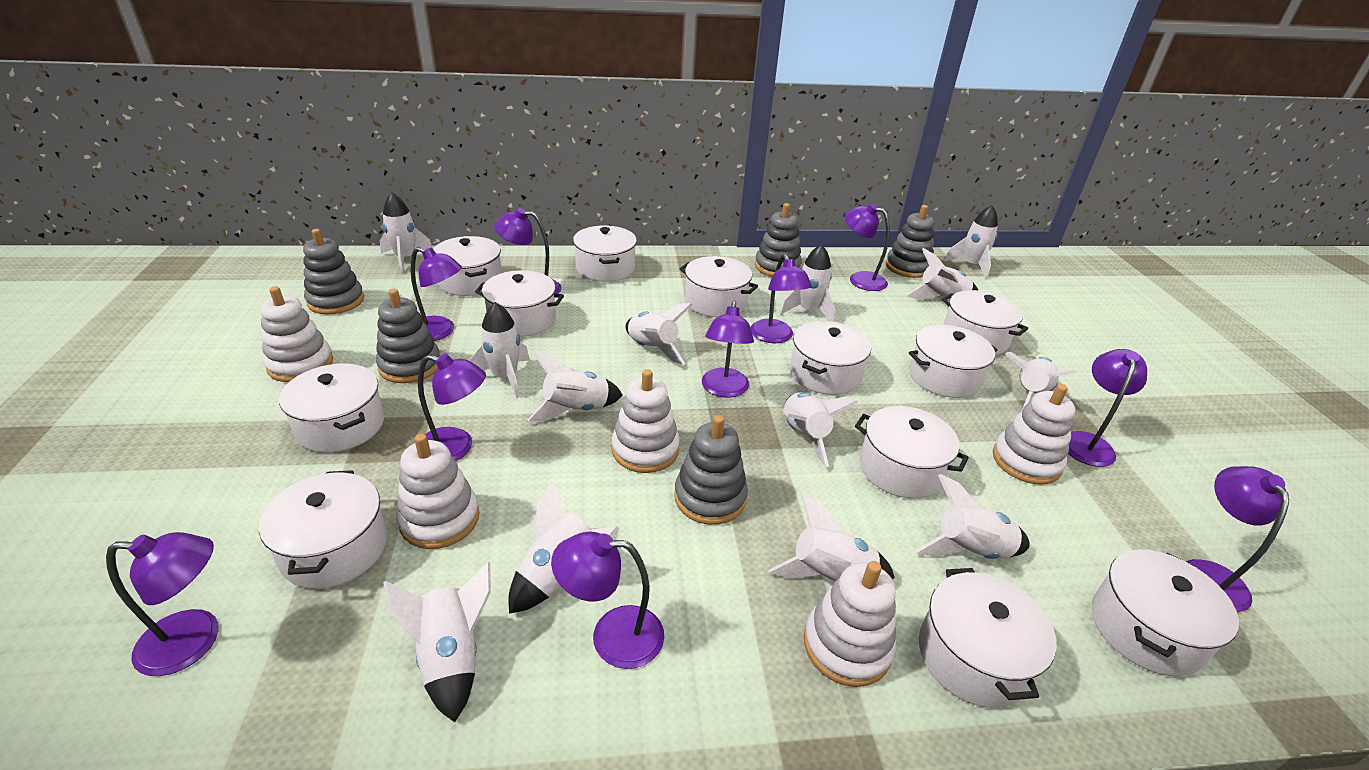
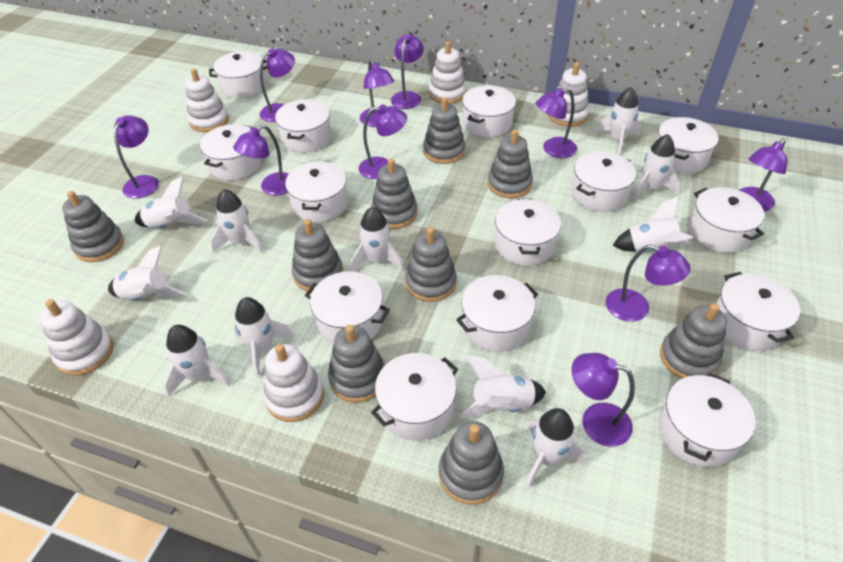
grey stacking toy: 5 -> 9
white pot: 12 -> 14
white rocket: 13 -> 11

